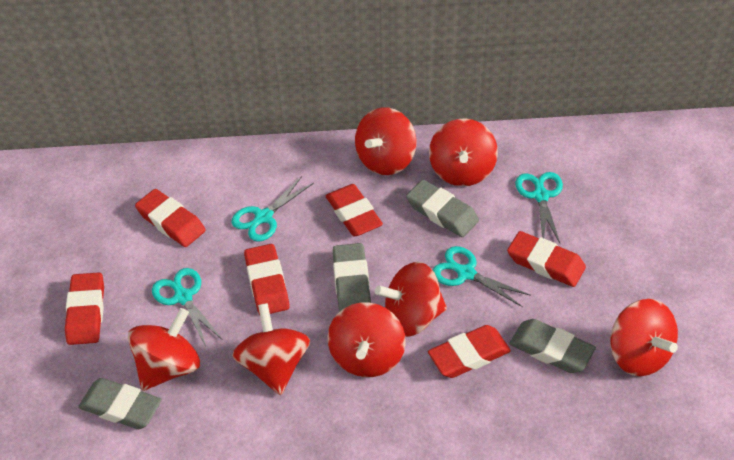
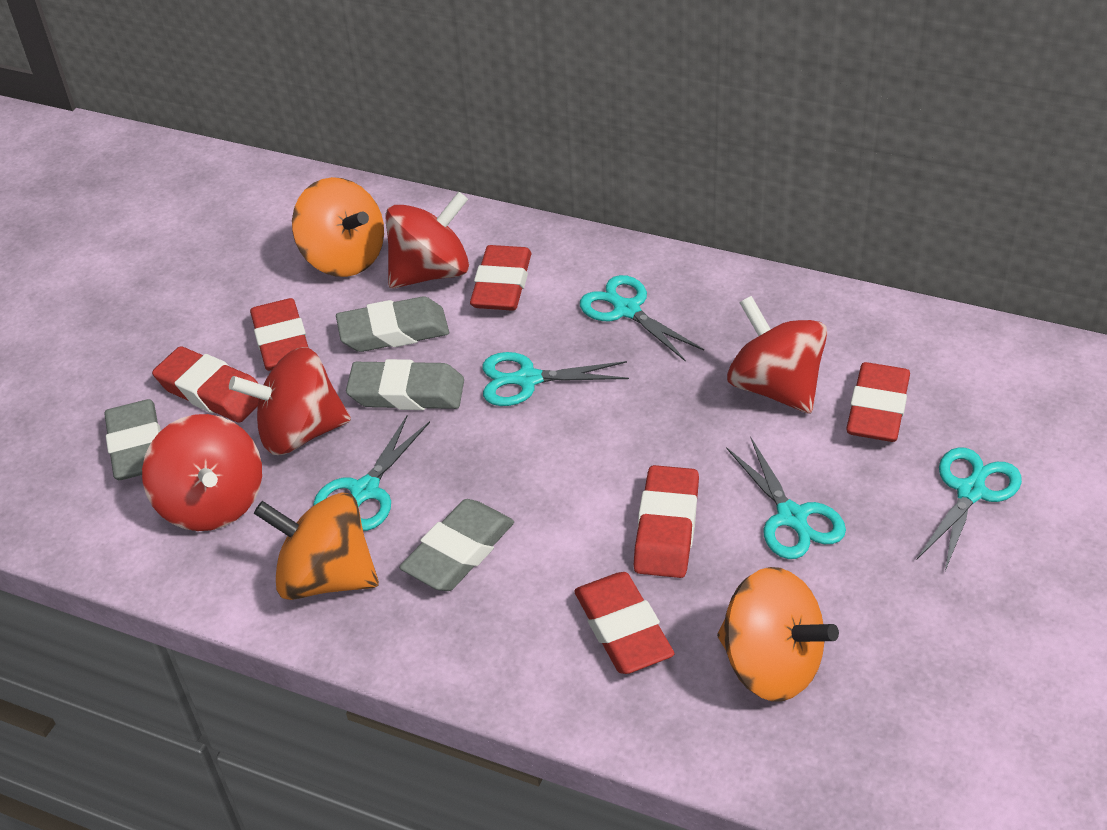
orange spinning top: 0 -> 3
red spinning top: 7 -> 4
turquoise scissors: 4 -> 5

